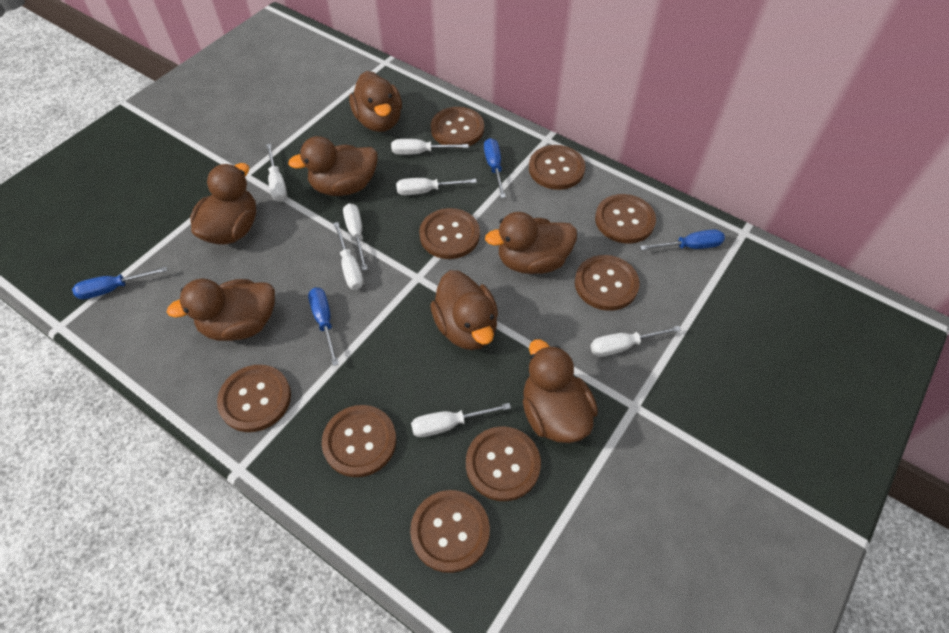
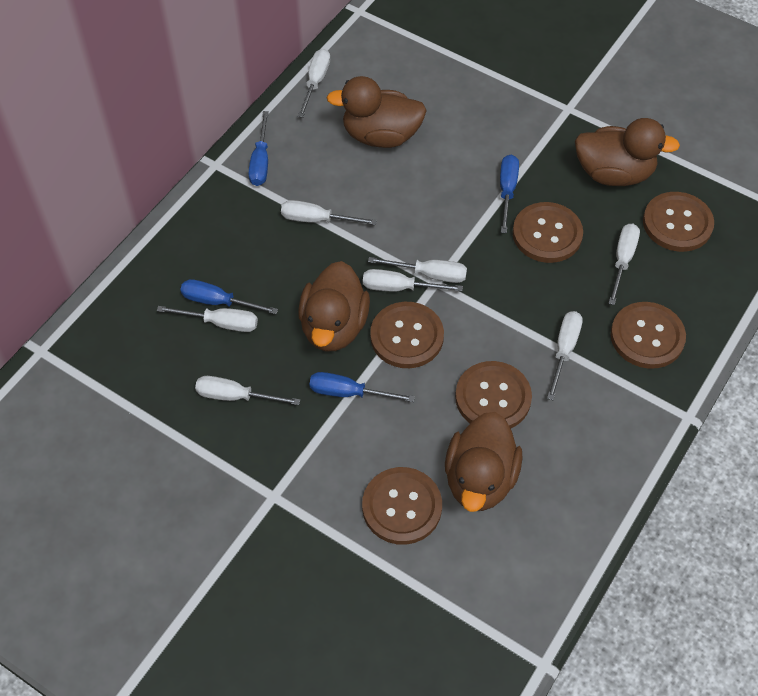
brown button: 9 -> 6
brown duck: 7 -> 4
white screwdriver: 7 -> 8

